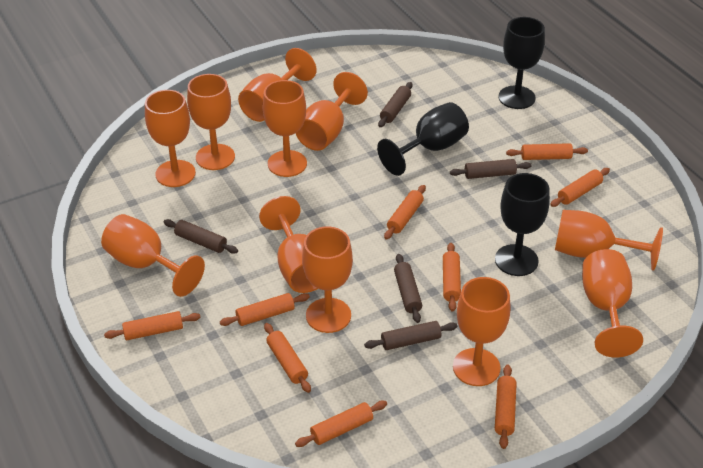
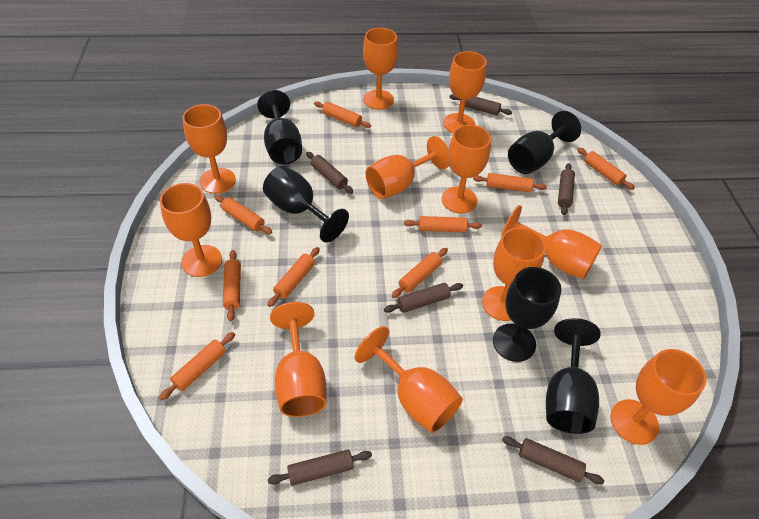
black goblet: 3 -> 5
brown rolling pin: 5 -> 6

